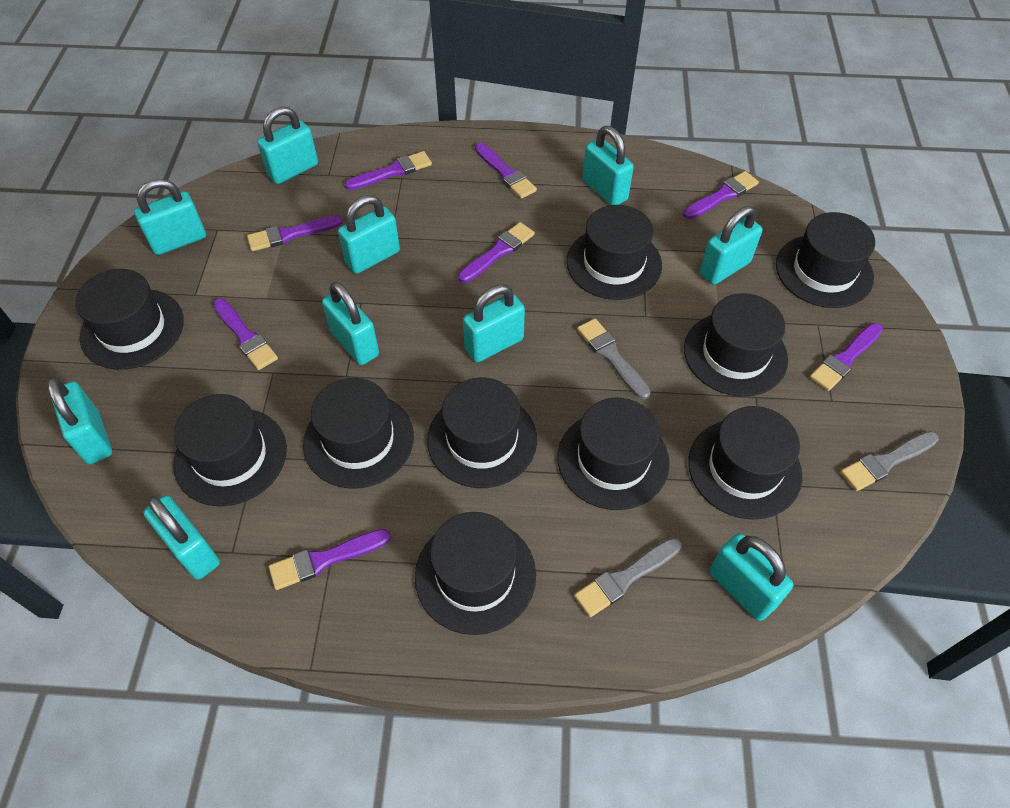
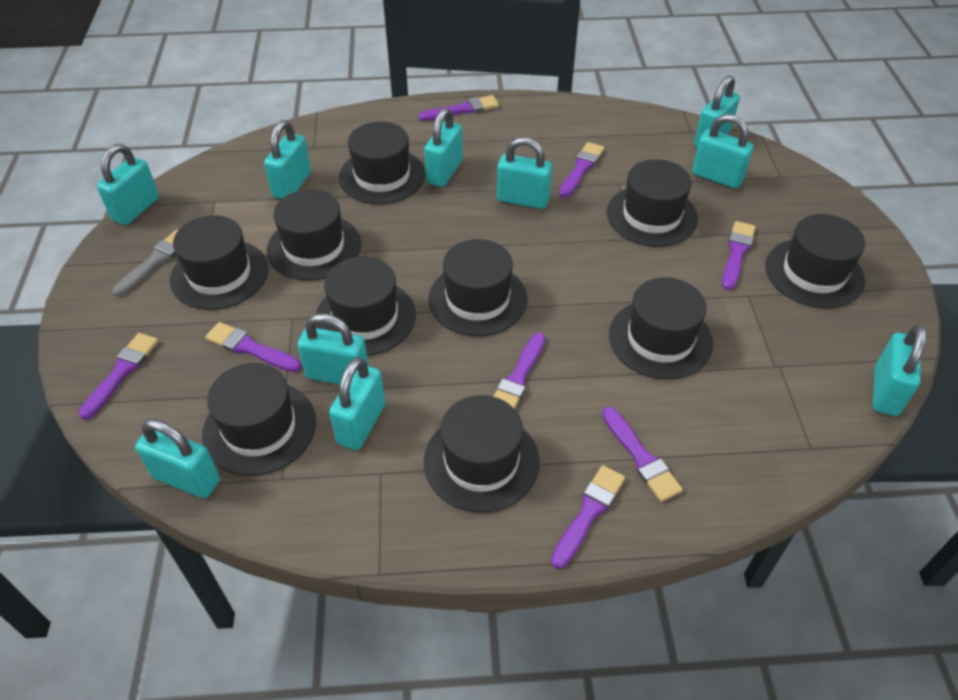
grey brush: 3 -> 1

